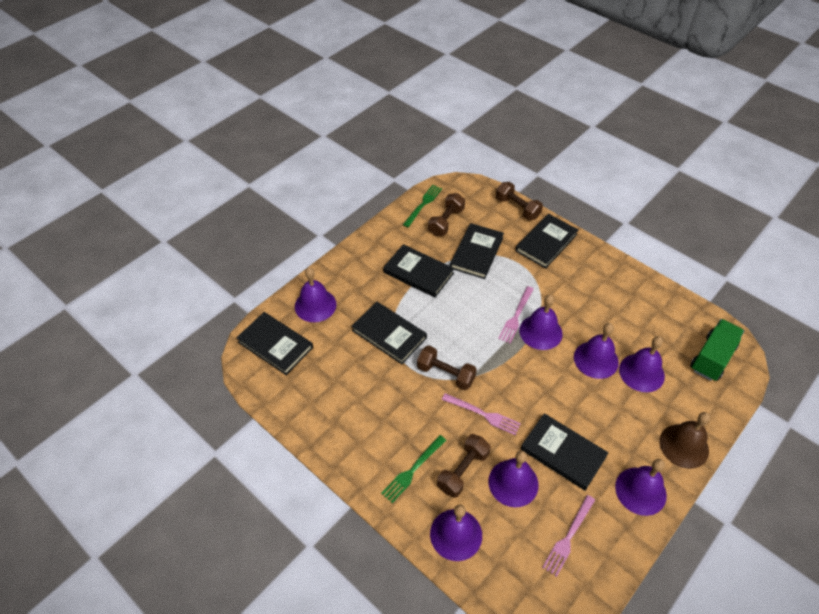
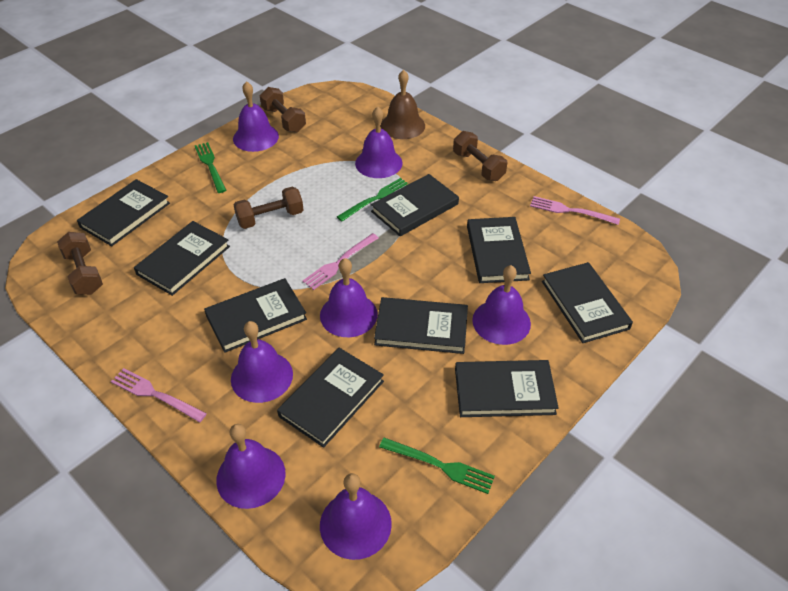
black book: 6 -> 9
green fork: 2 -> 3
green truck: 1 -> 0

